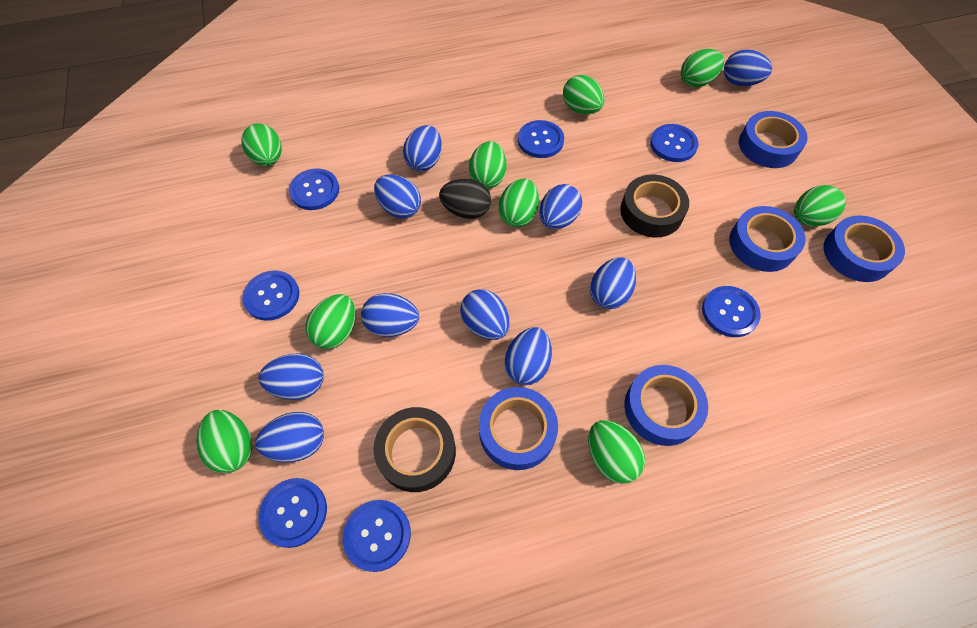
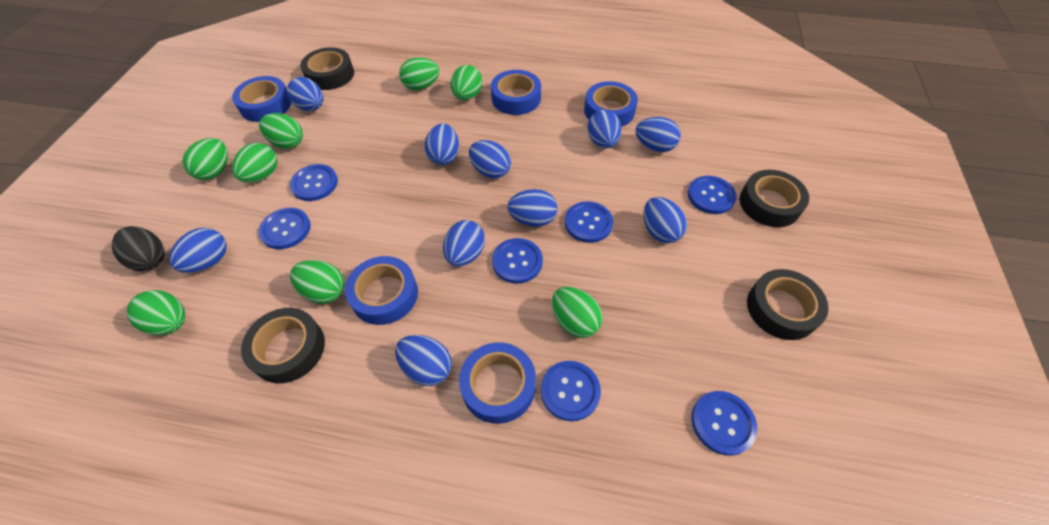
black tape: 2 -> 4
green egg: 9 -> 8

